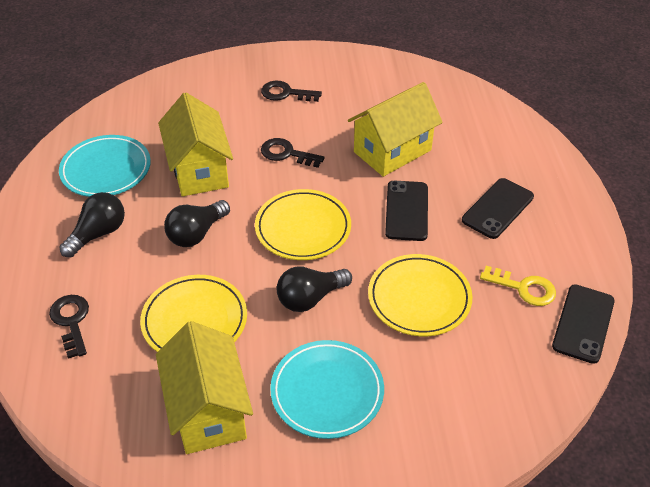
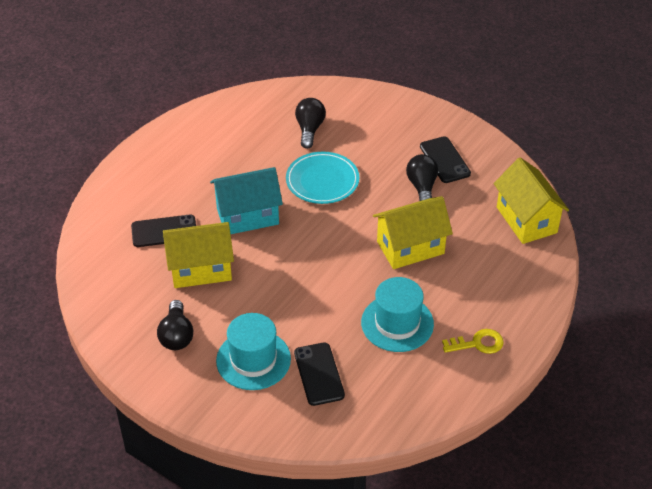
black key: 3 -> 0
turquoise hat: 0 -> 2
turquoise house: 0 -> 1
turquoise plate: 2 -> 1
yellow plate: 3 -> 0

